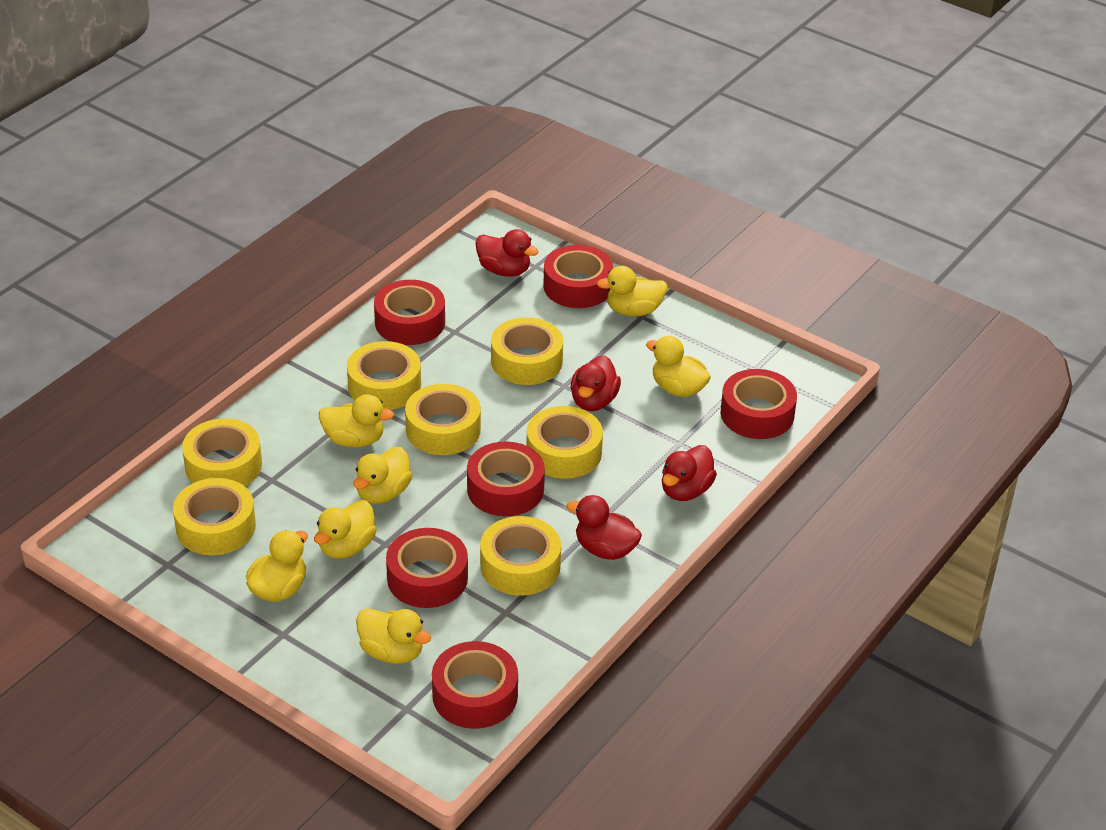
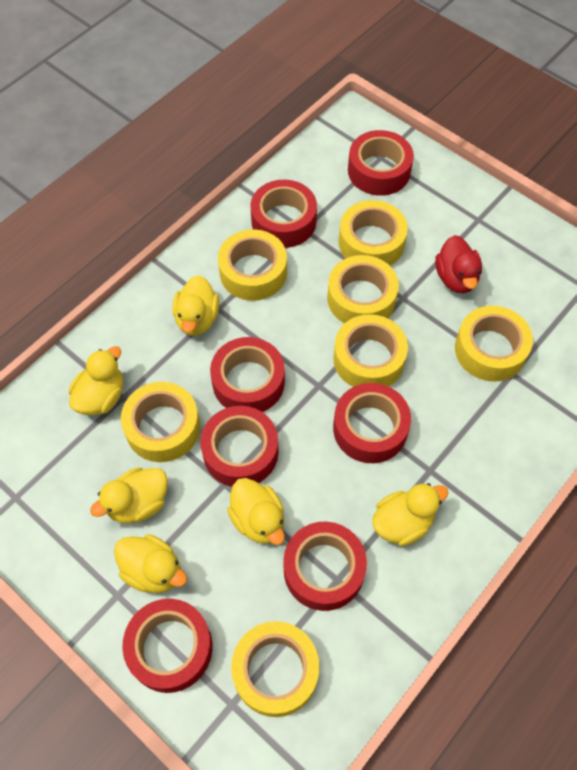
red duck: 4 -> 1
red tape: 6 -> 7
yellow duck: 7 -> 6

